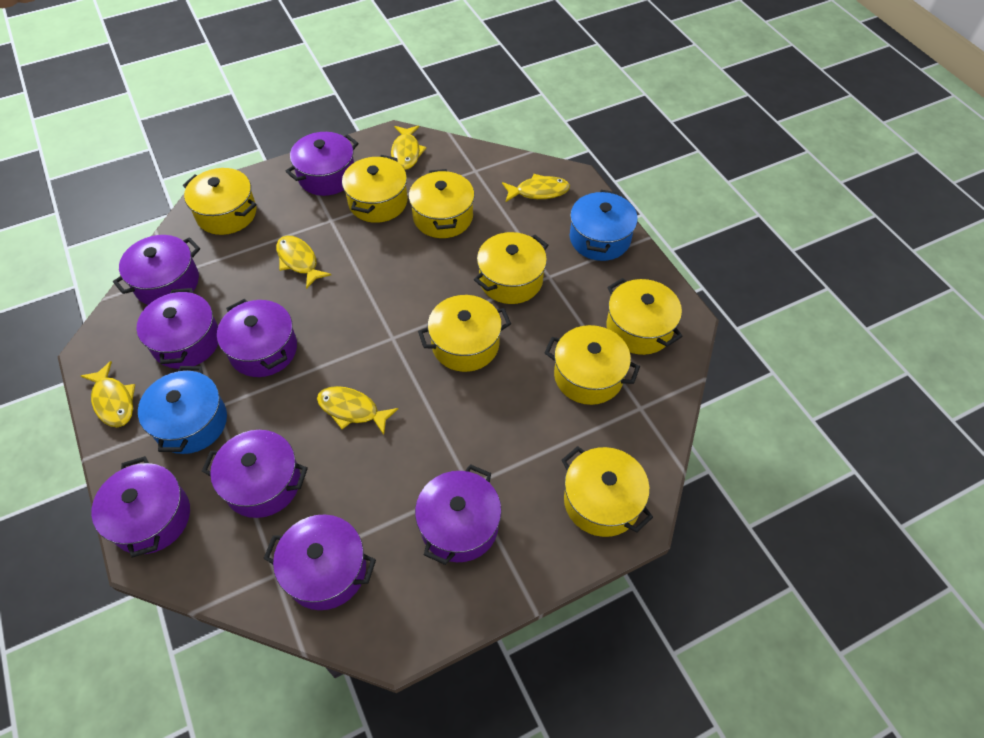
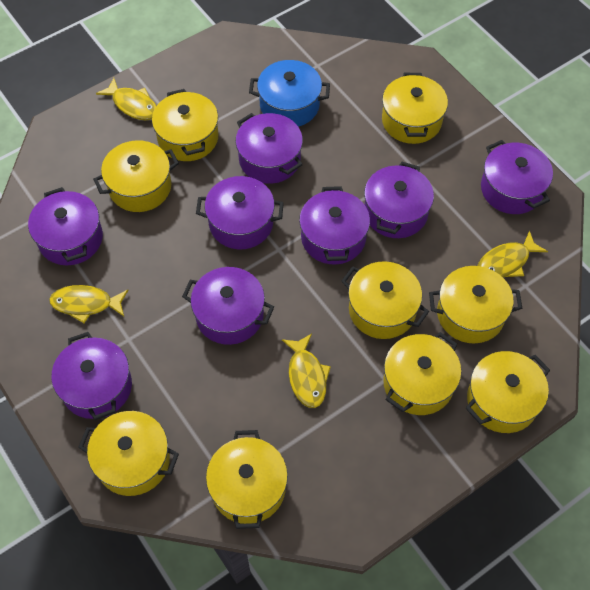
blue pot: 2 -> 1
yellow fish: 5 -> 4
yellow pot: 8 -> 9

